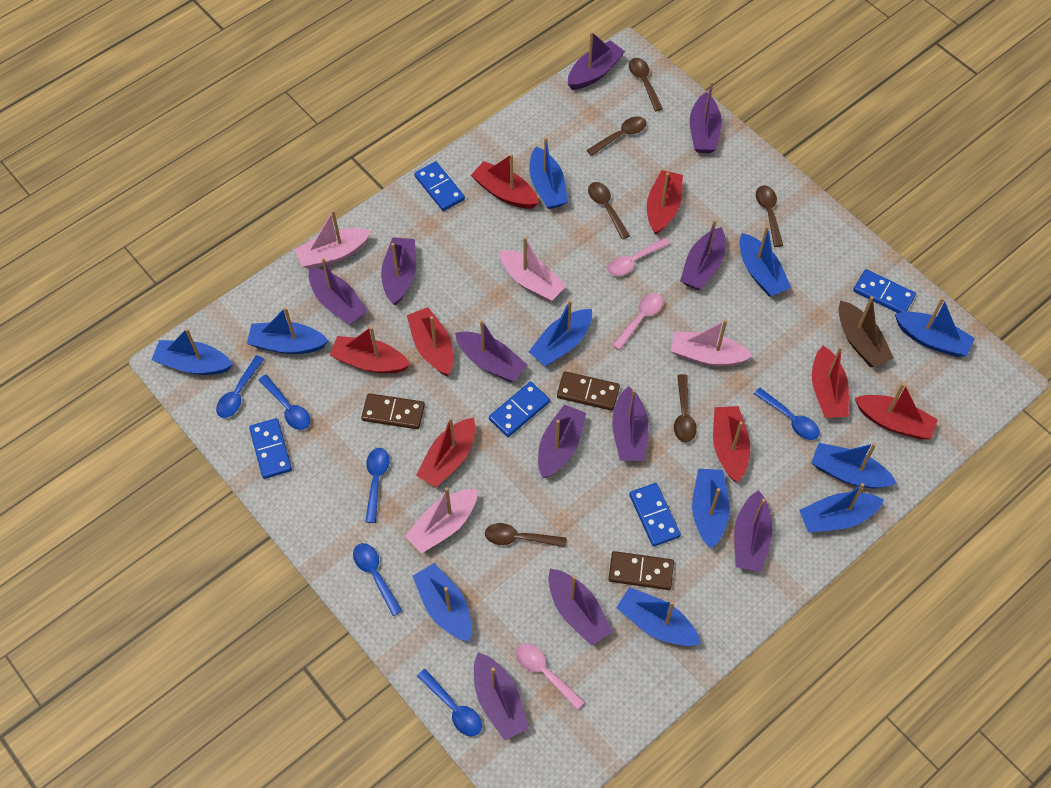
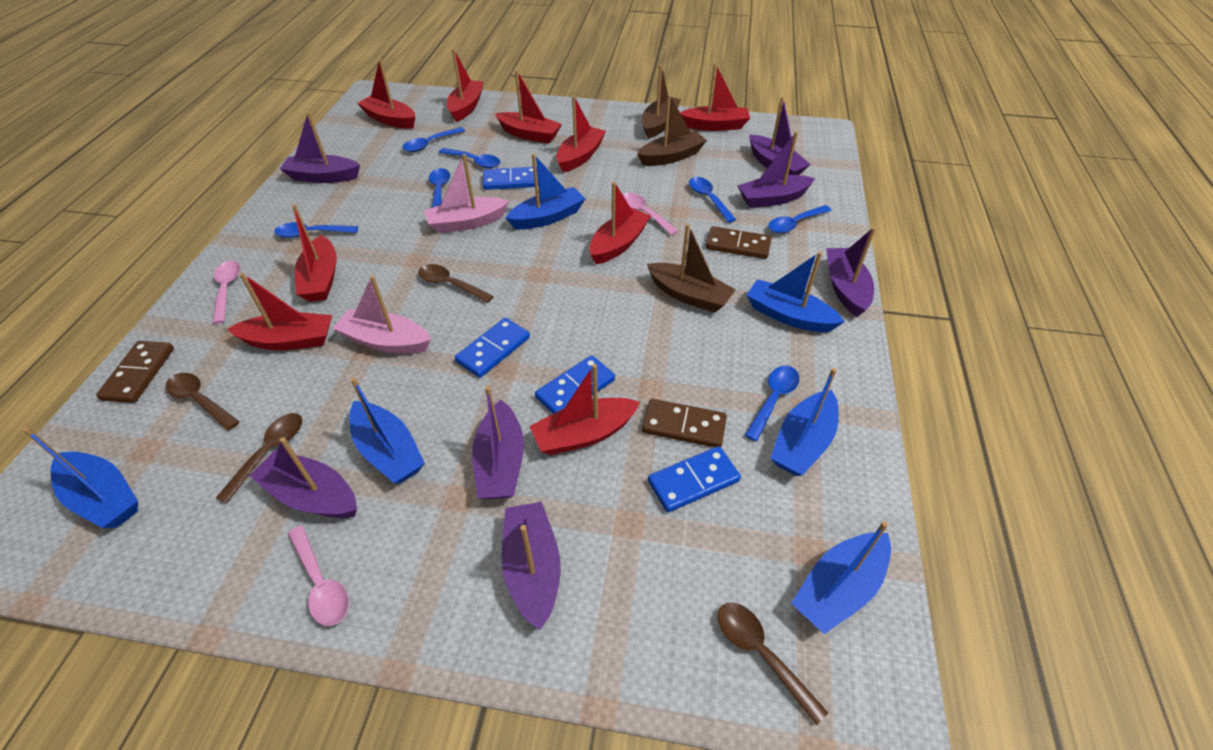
blue boat: 11 -> 6
blue domino: 5 -> 4
blue spoon: 6 -> 7
brown boat: 1 -> 3
brown spoon: 6 -> 4
pink boat: 4 -> 2
purple boat: 11 -> 7
red boat: 8 -> 9

